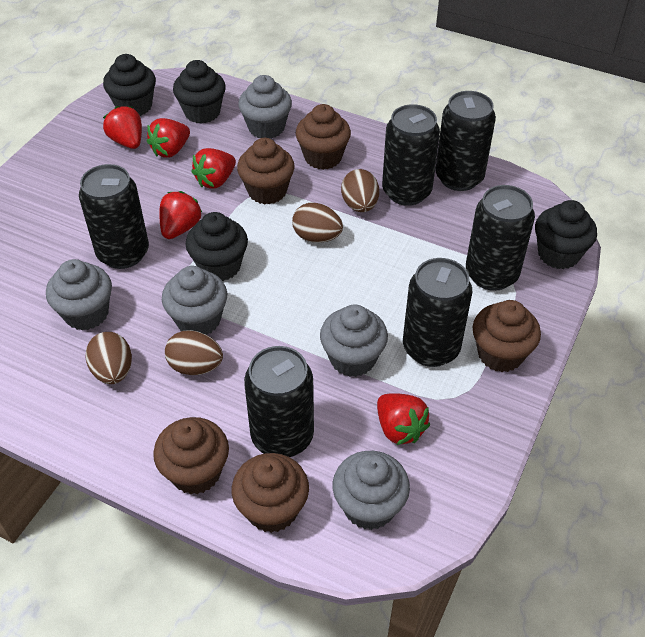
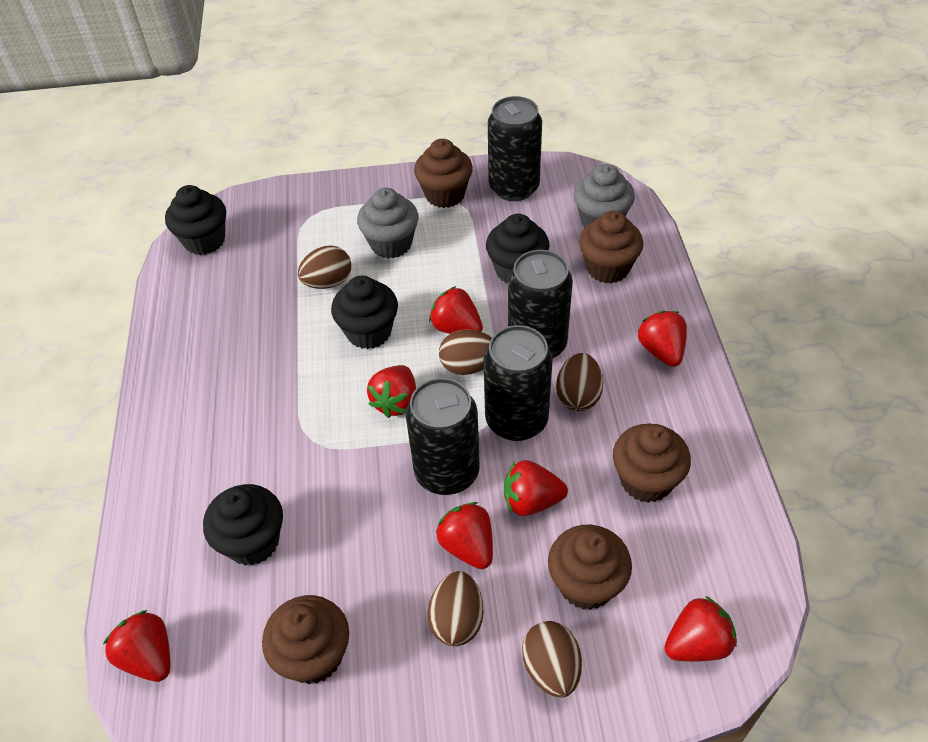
black can: 6 -> 4
brown egg: 4 -> 5
grey cupcake: 5 -> 2
red strawberry: 5 -> 7

